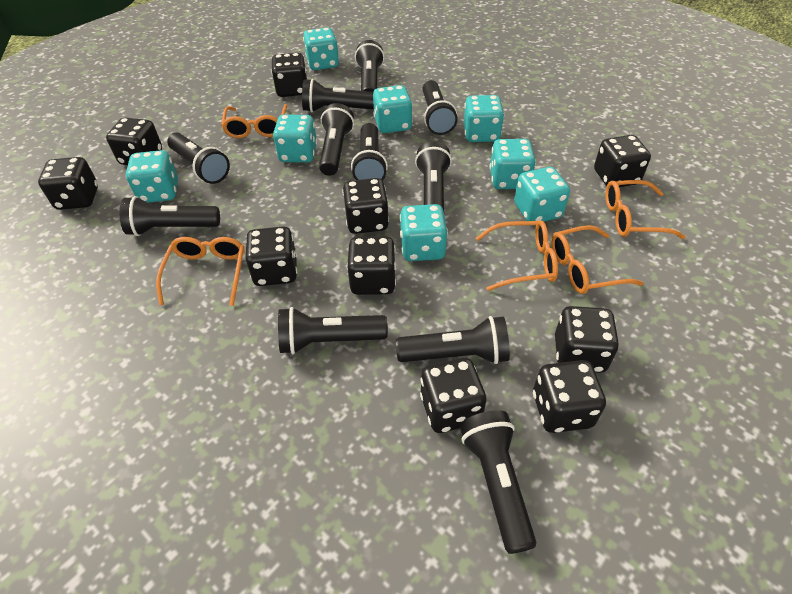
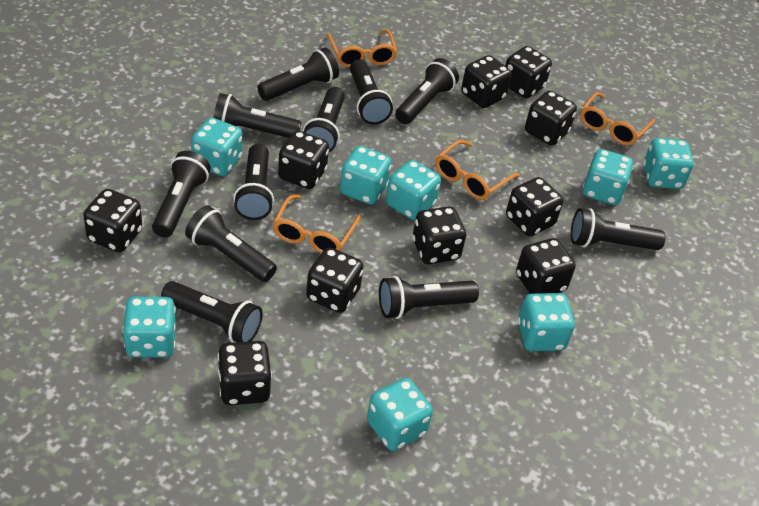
orange glasses: 5 -> 4

